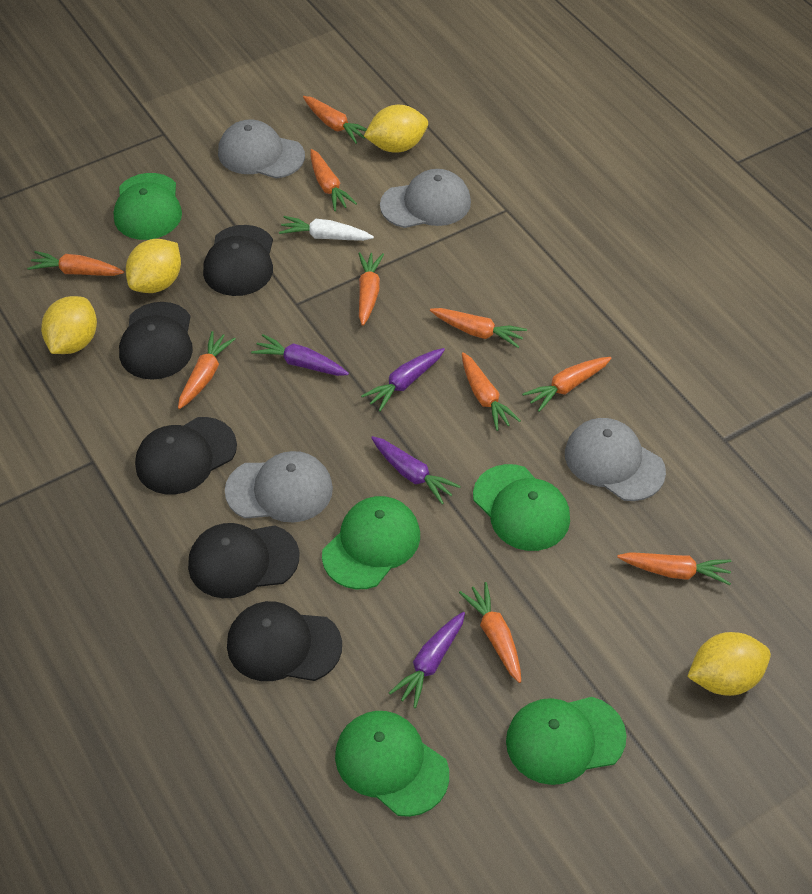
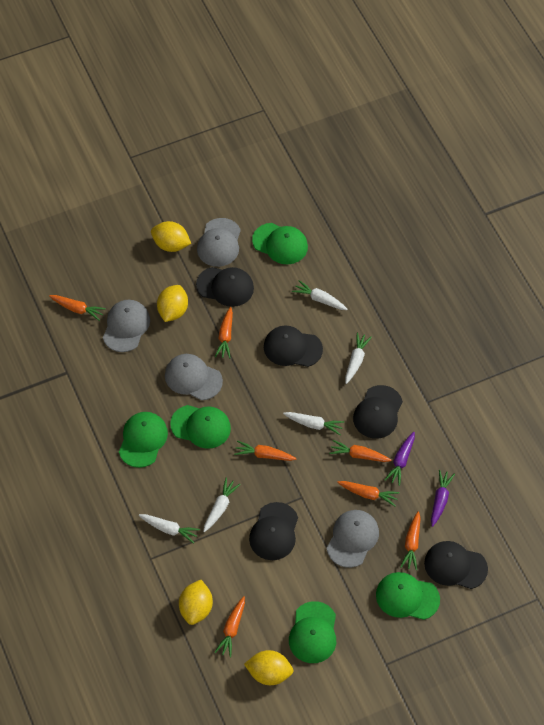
orange carrot: 10 -> 7
purple carrot: 4 -> 2
white carrot: 1 -> 5

